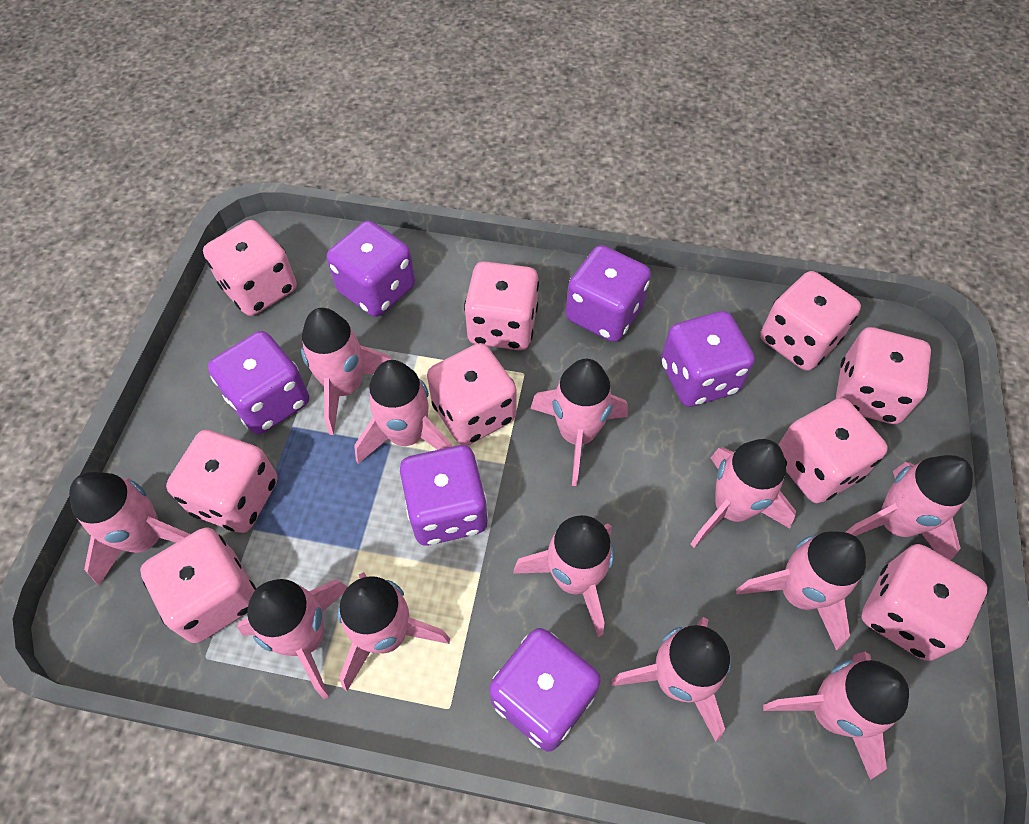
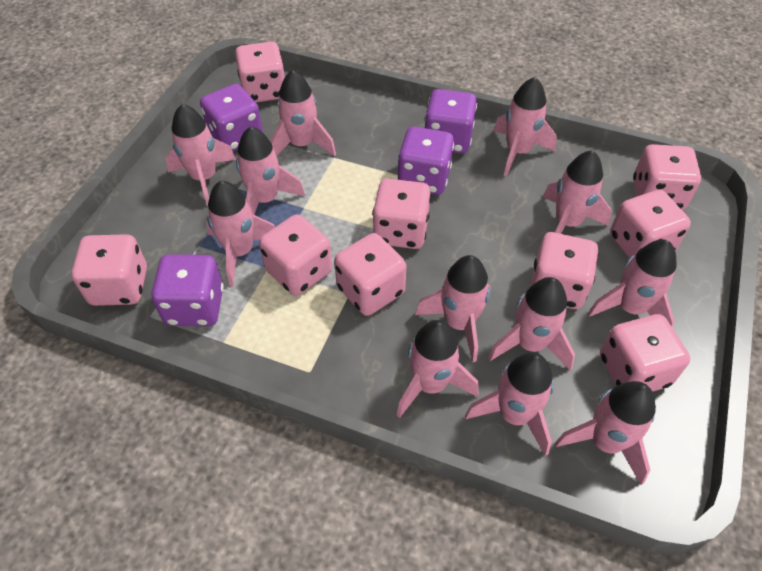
purple dice: 6 -> 4

